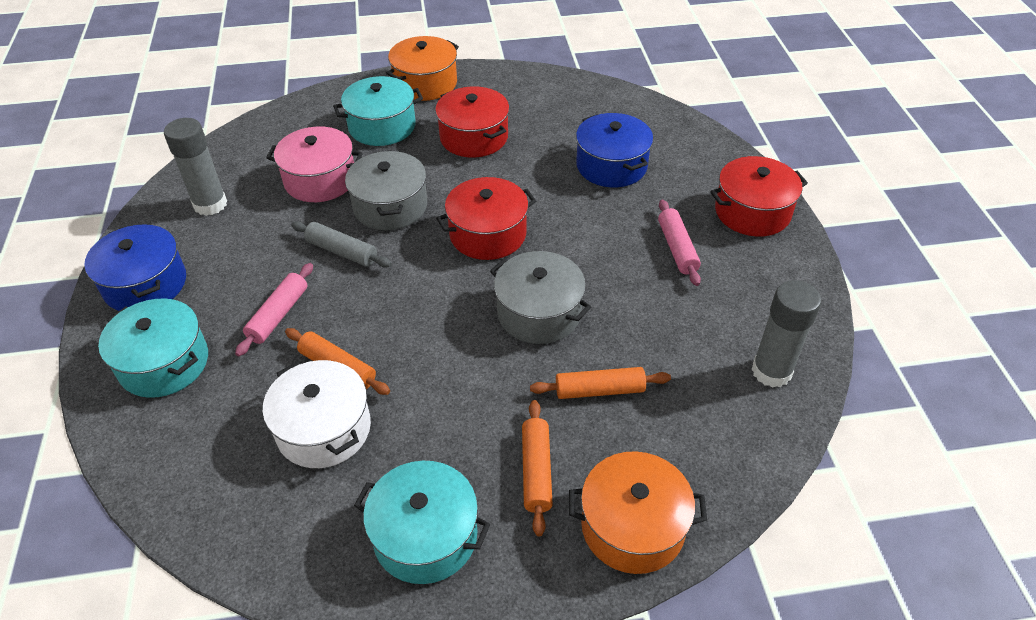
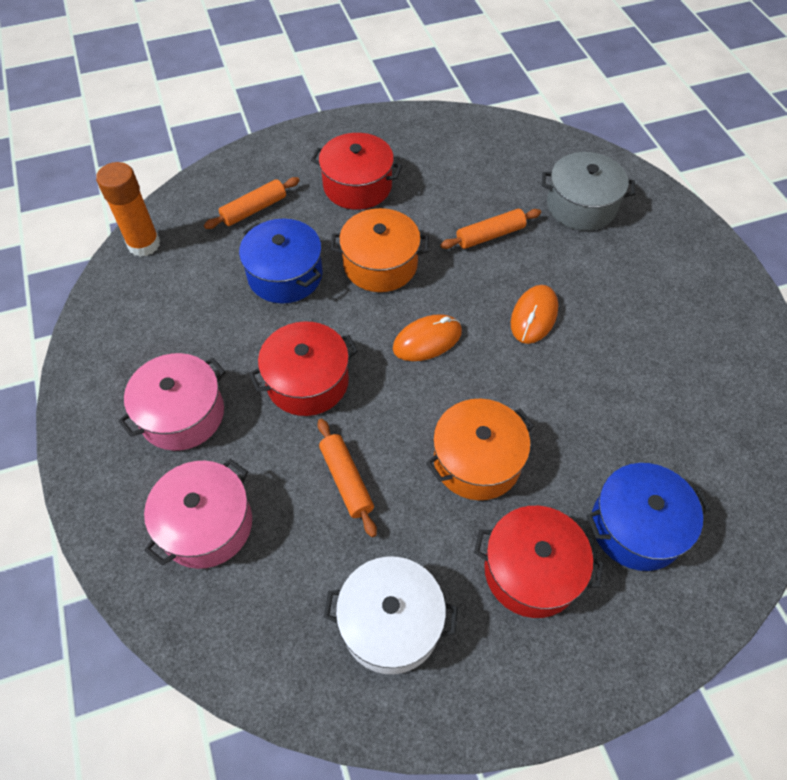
grey glue stick: 2 -> 0
grey pot: 2 -> 1
grey rolling pin: 1 -> 0
orange glue stick: 0 -> 1
orange mouse: 0 -> 2
pink pot: 1 -> 2
pink rolling pin: 2 -> 0
turquoise pot: 3 -> 0

